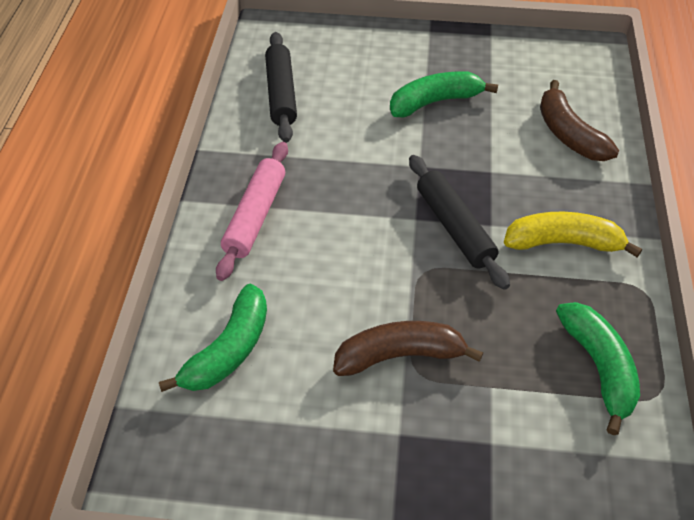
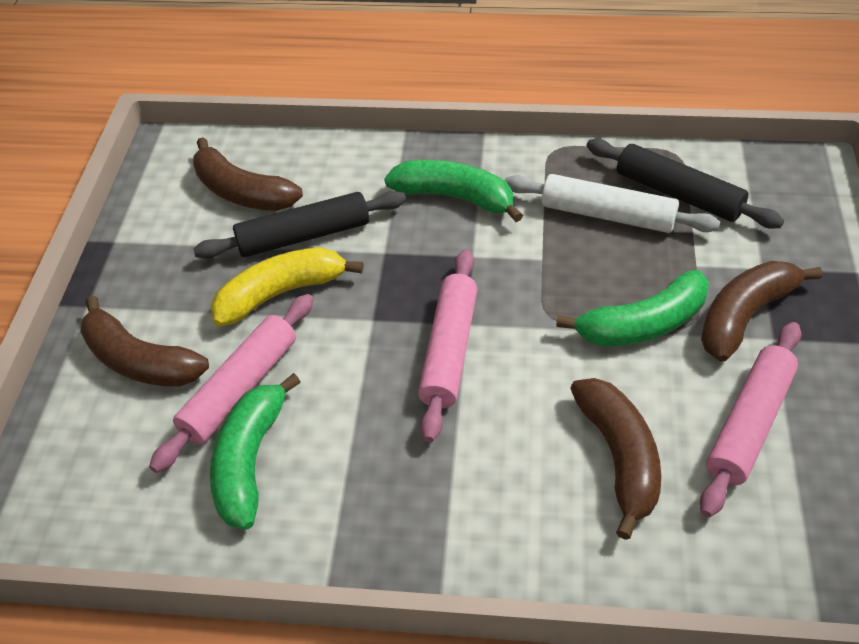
brown banana: 2 -> 4
pink rolling pin: 1 -> 3
white rolling pin: 0 -> 1

